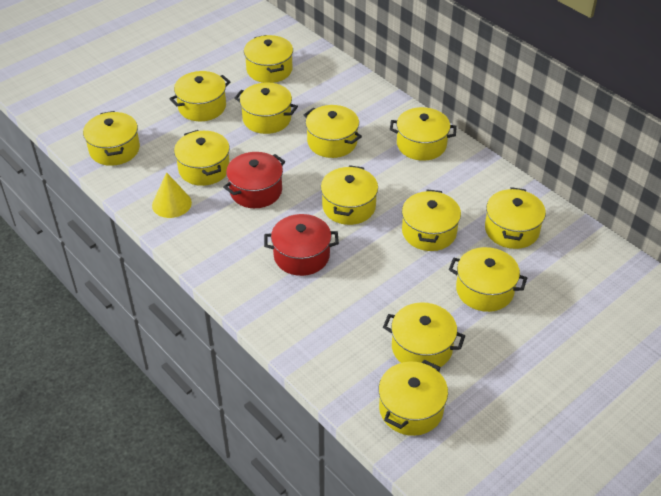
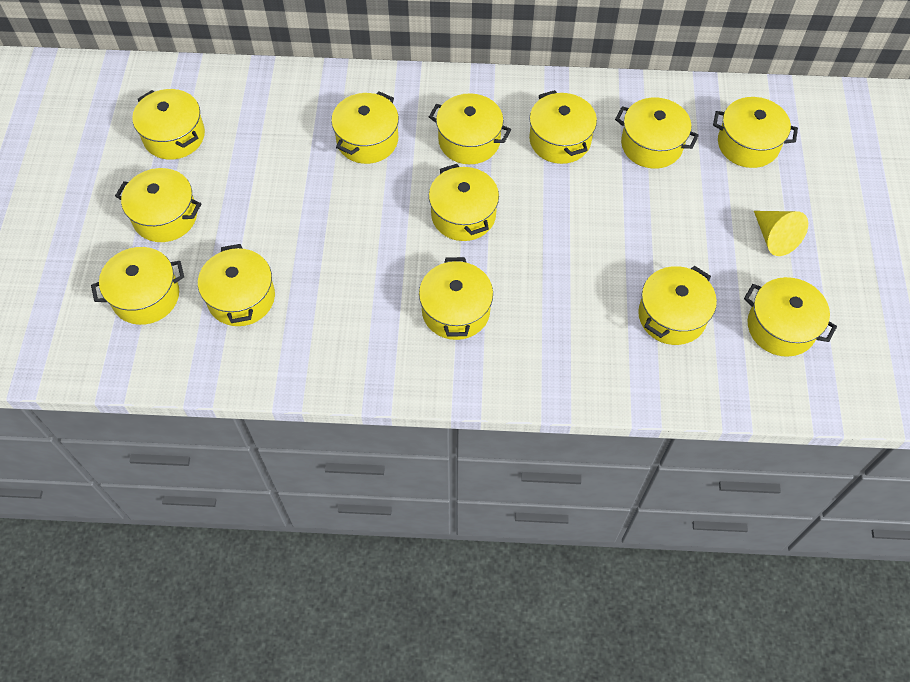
red pot: 2 -> 0

